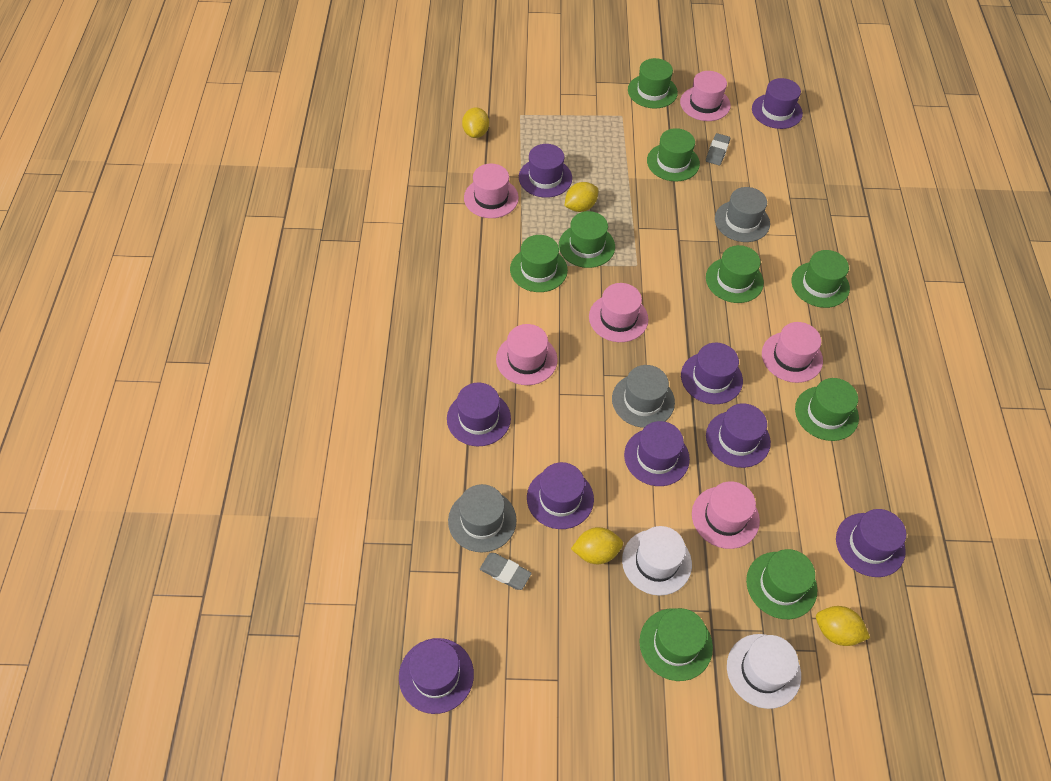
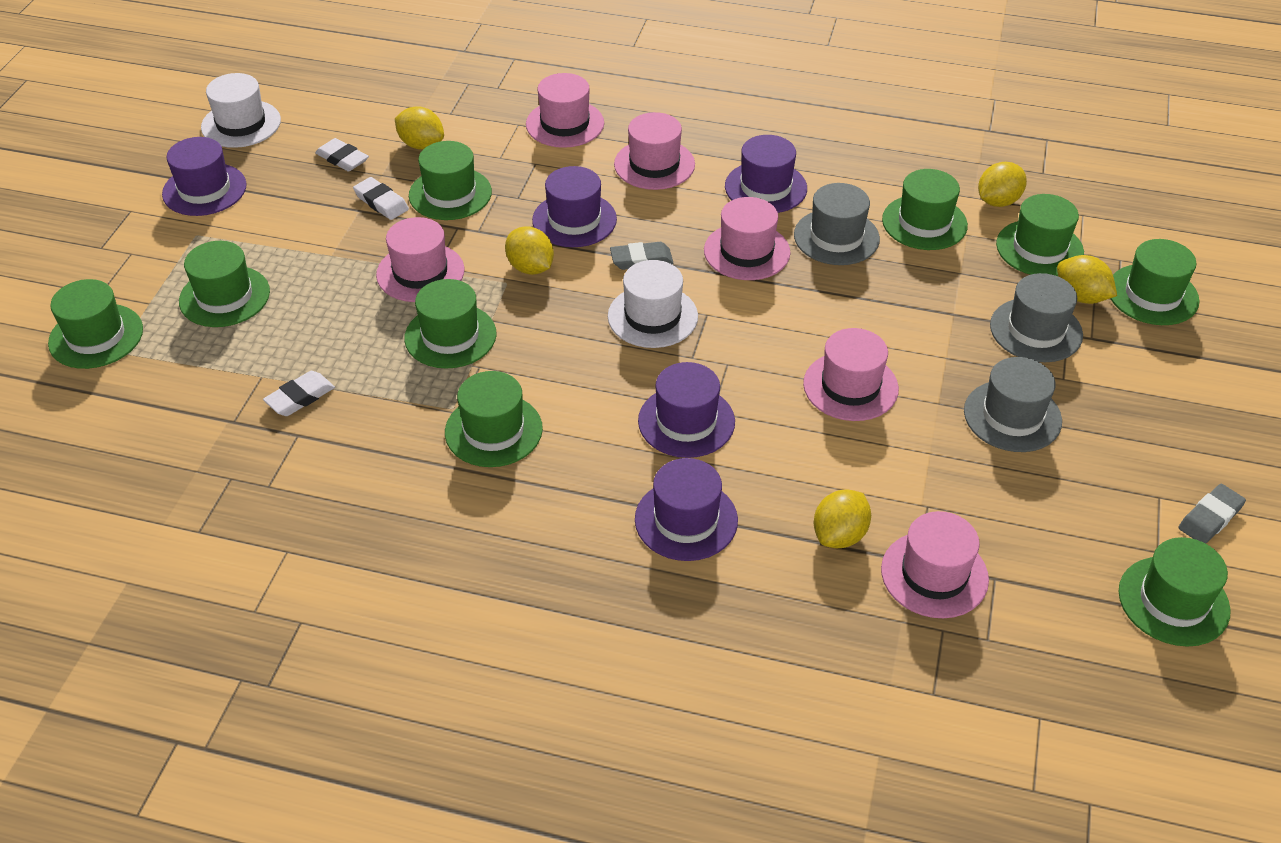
purple hat: 9 -> 5
white eraser: 0 -> 3
yellow lemon: 4 -> 5

